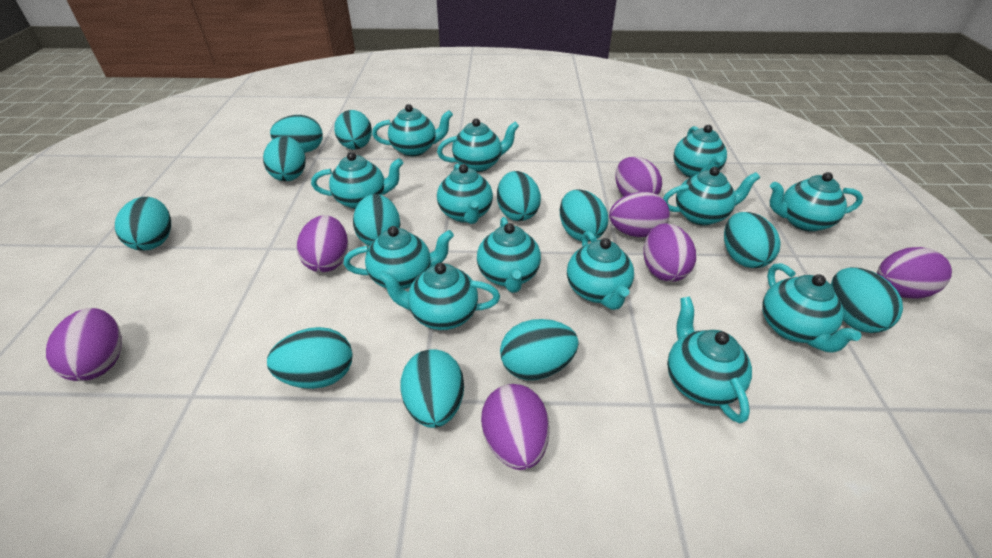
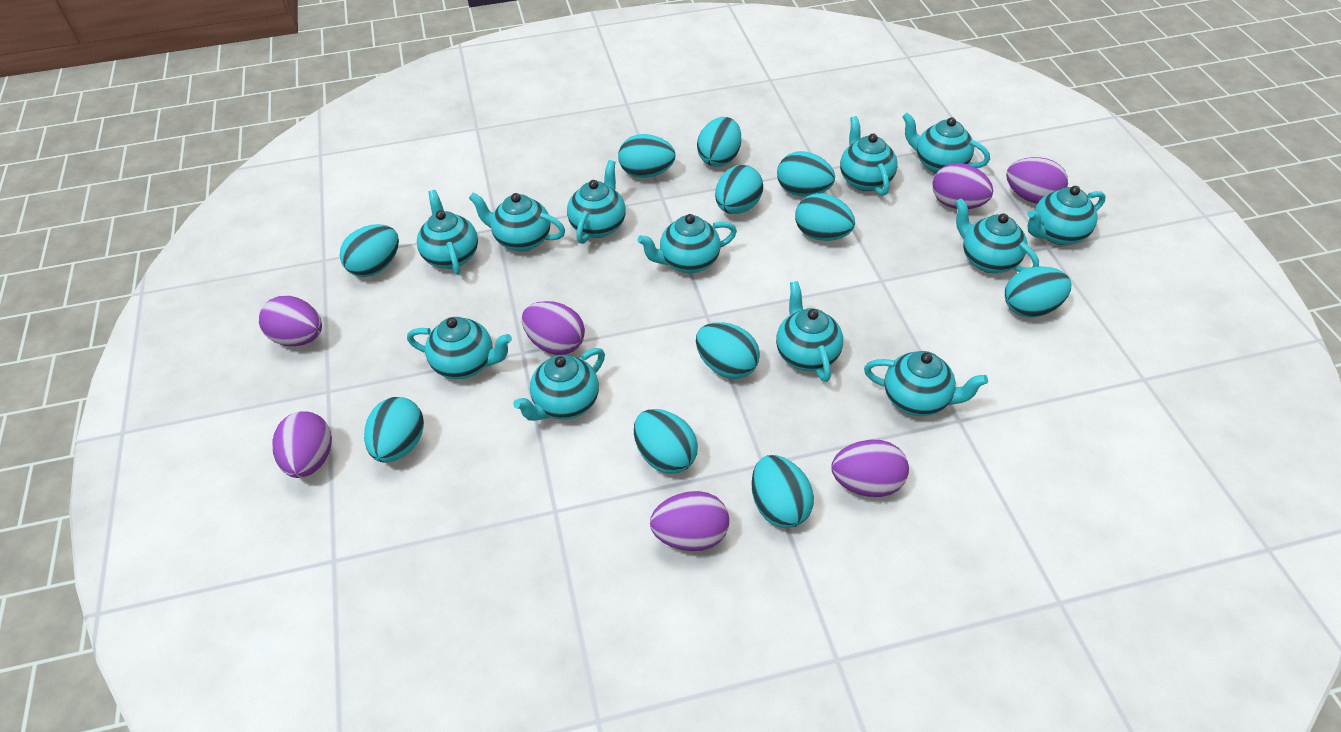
turquoise egg: 12 -> 11
turquoise teapot: 13 -> 12

